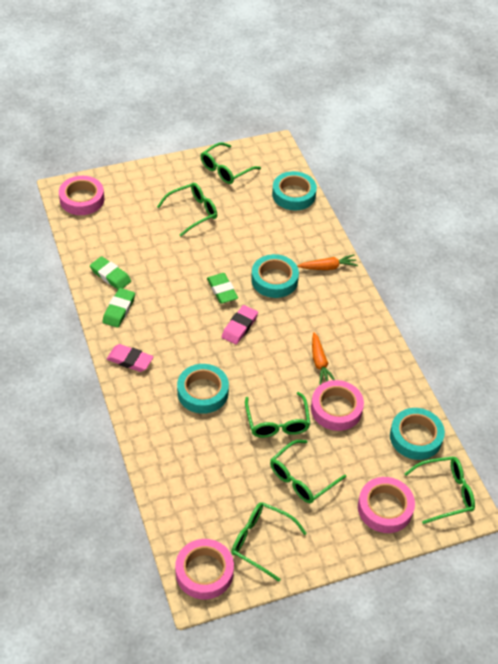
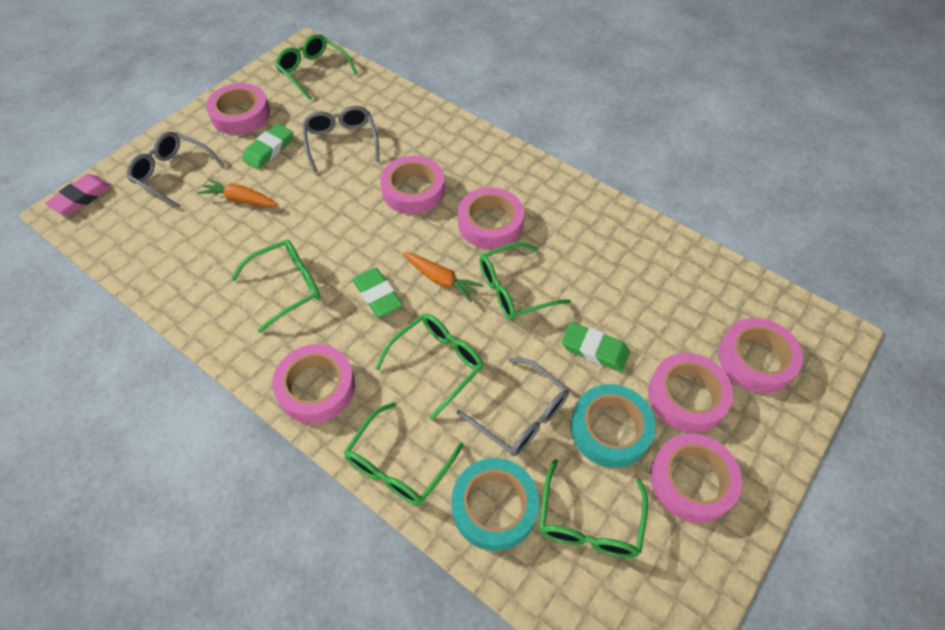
grey glasses: 0 -> 3
pink eraser: 2 -> 1
pink tape: 4 -> 7
turquoise tape: 4 -> 2

